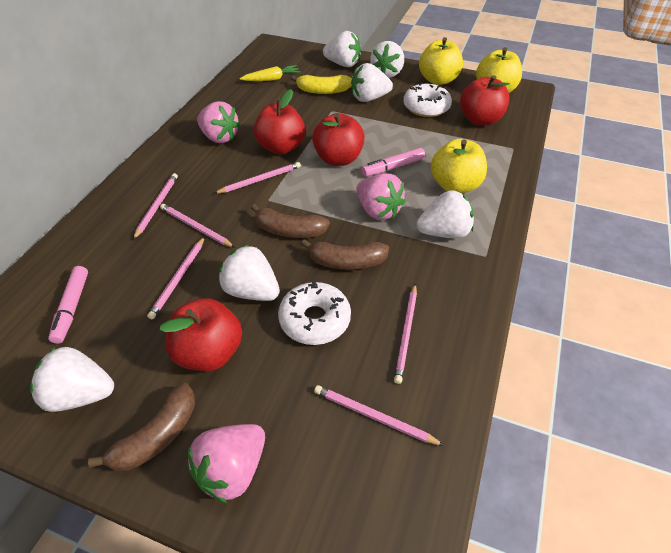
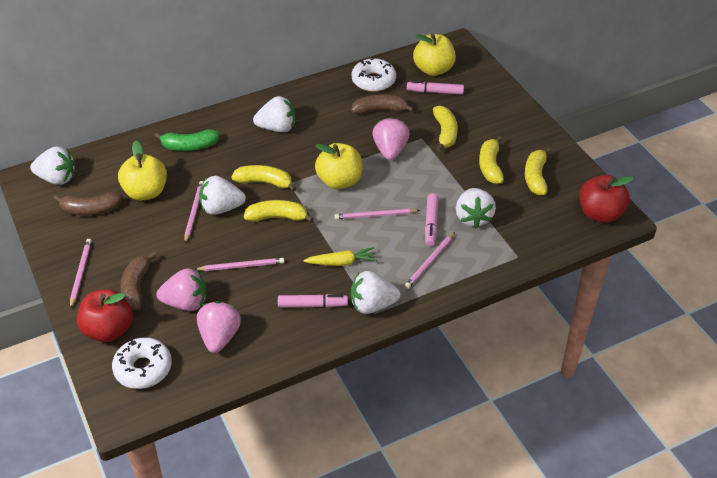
green banana: 0 -> 1
pink marker: 2 -> 3
pink pencil: 6 -> 5
red apple: 4 -> 2
white strawberry: 6 -> 5
yellow banana: 1 -> 5

